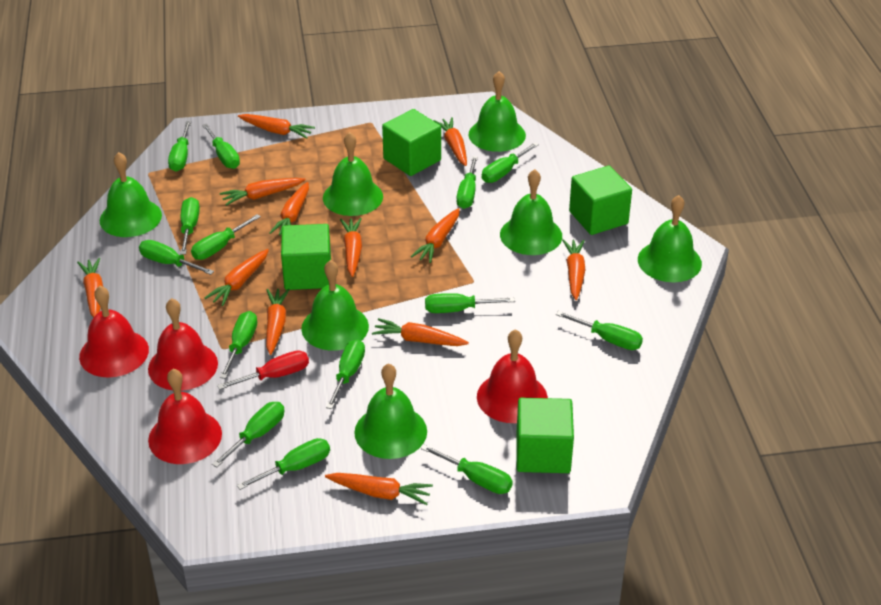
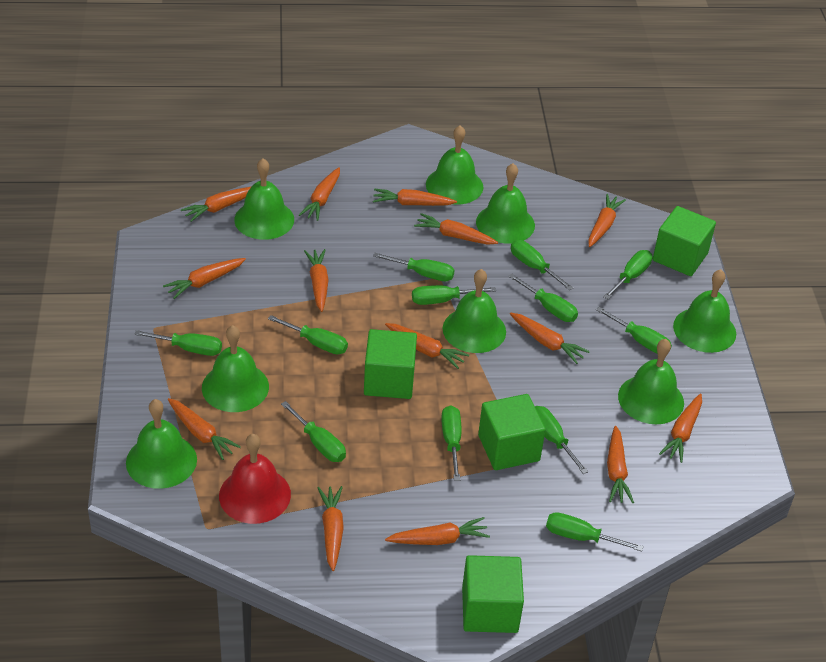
green bell: 7 -> 8
green screwdriver: 14 -> 12
orange carrot: 12 -> 14
red bell: 4 -> 1
red screwdriver: 1 -> 0

